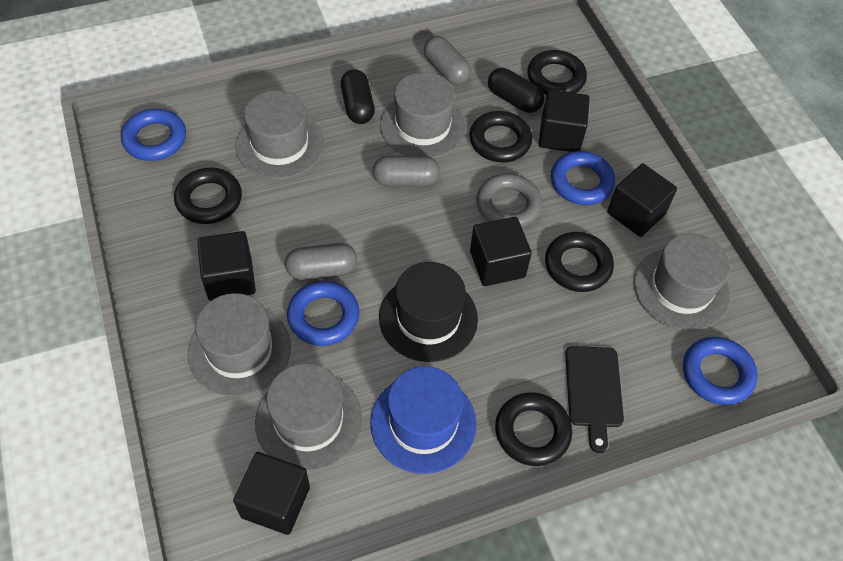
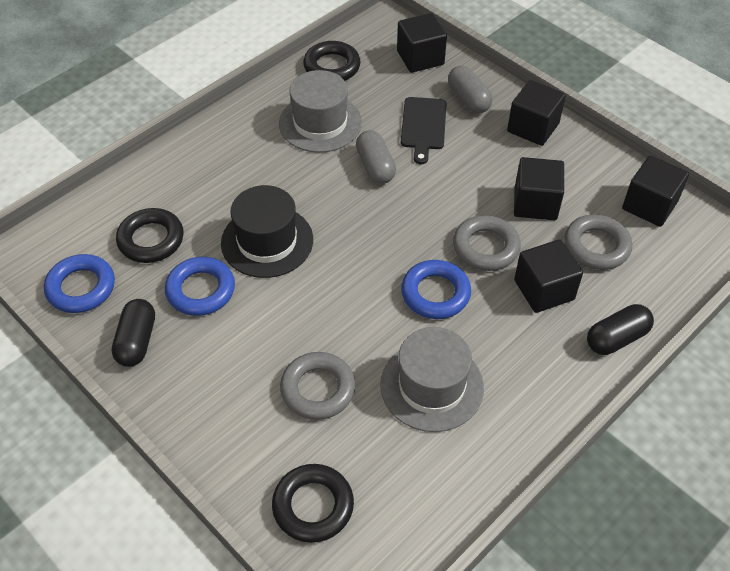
black ring: 5 -> 3
blue hat: 1 -> 0
blue ring: 4 -> 3
grey capsule: 3 -> 2
grey hat: 5 -> 2
grey ring: 1 -> 3

